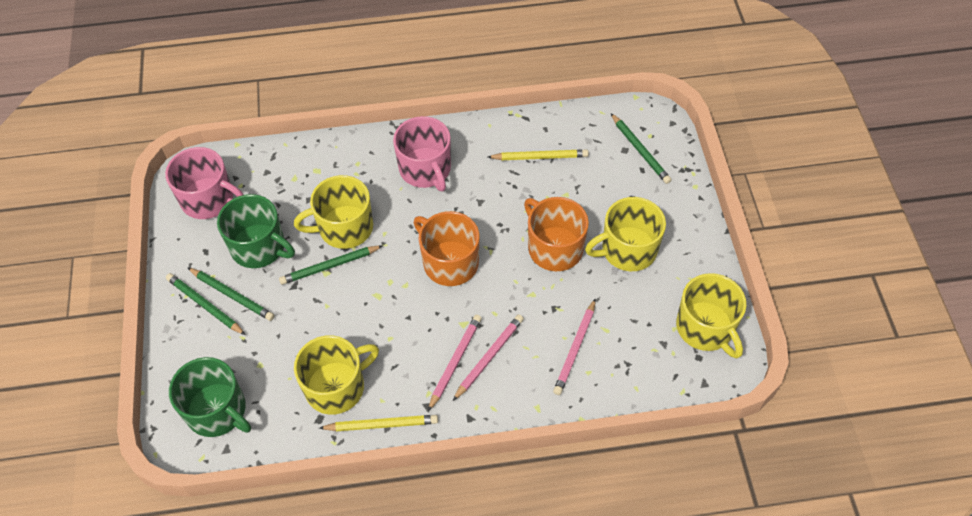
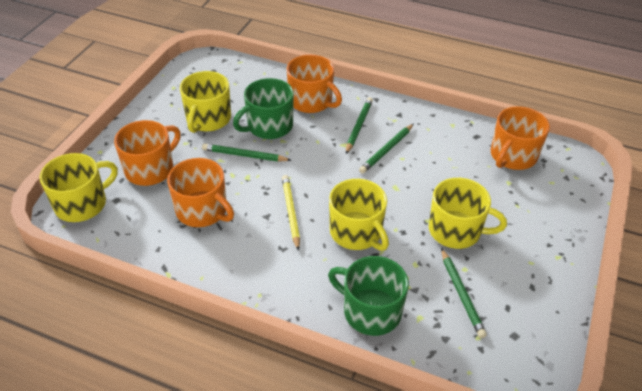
orange mug: 2 -> 4
pink mug: 2 -> 0
pink pencil: 3 -> 0
yellow pencil: 2 -> 1

